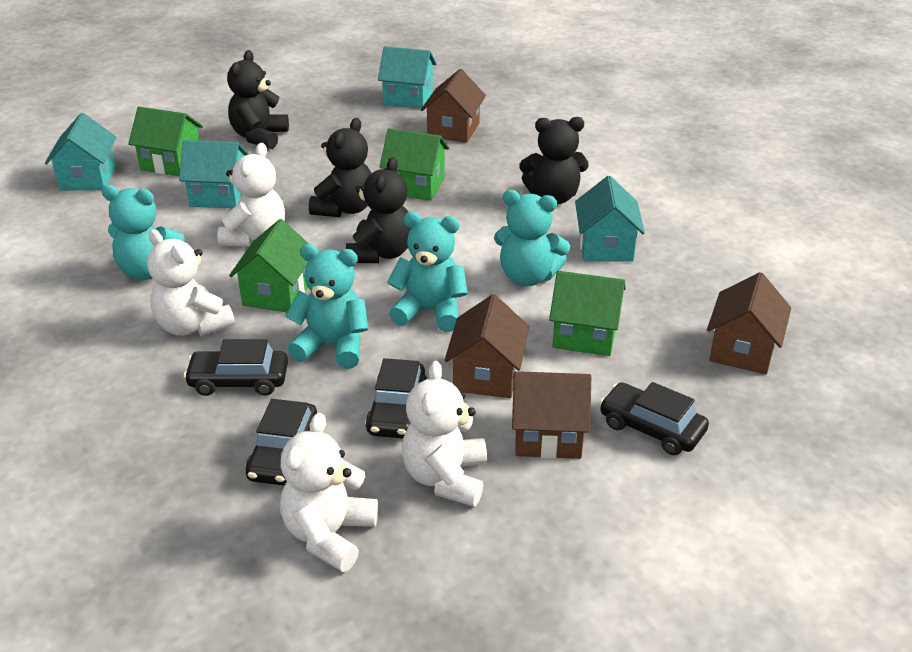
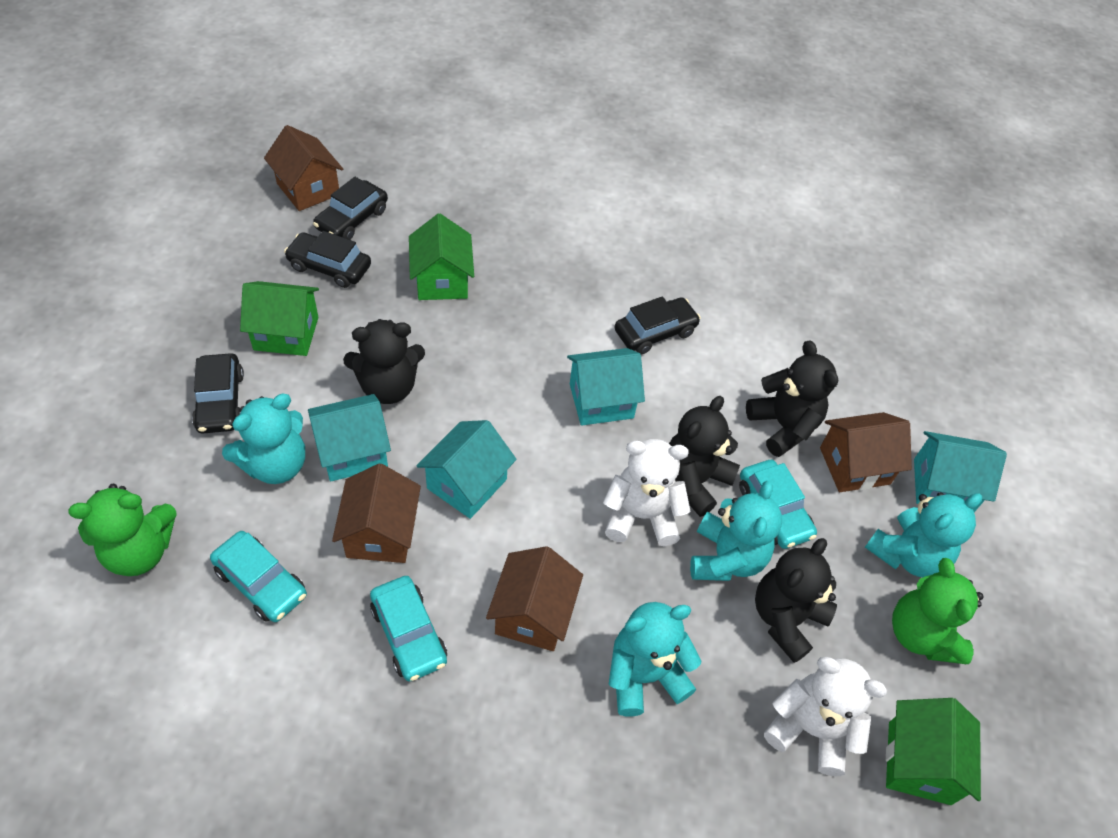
green house: 4 -> 3
green teddy bear: 0 -> 2
turquoise car: 0 -> 3
white teddy bear: 4 -> 2

